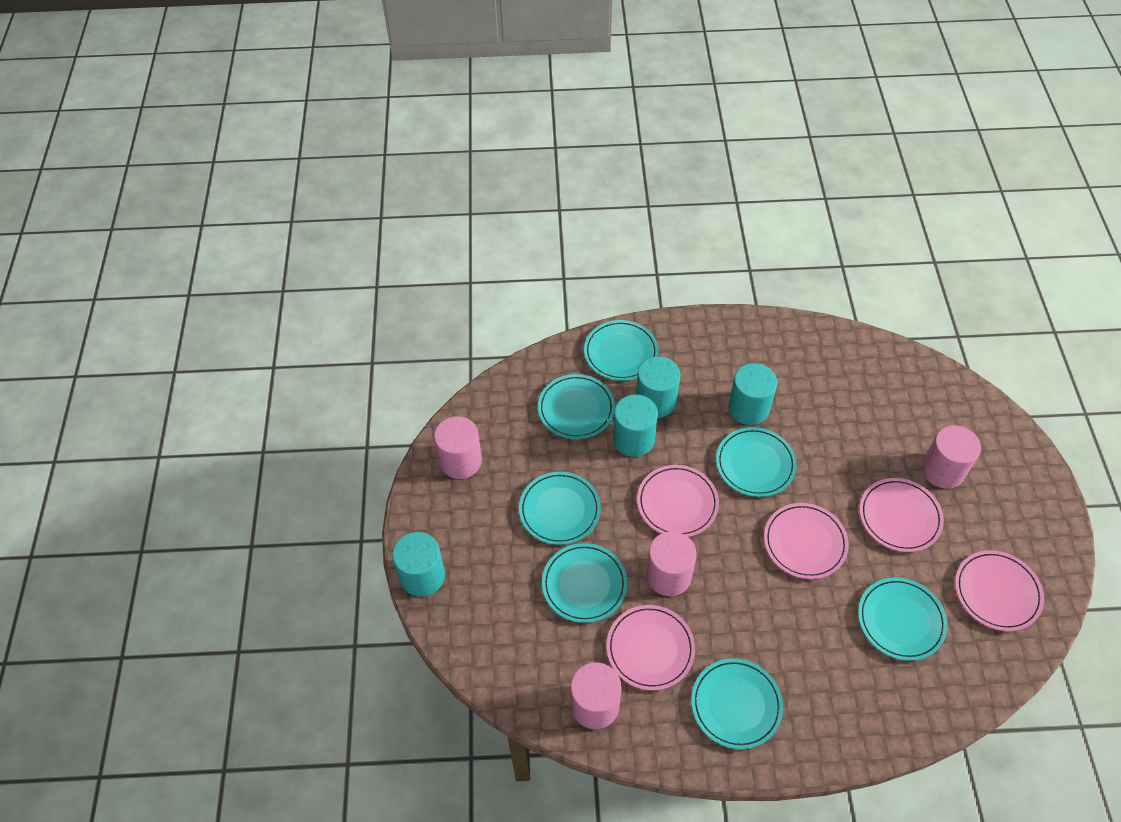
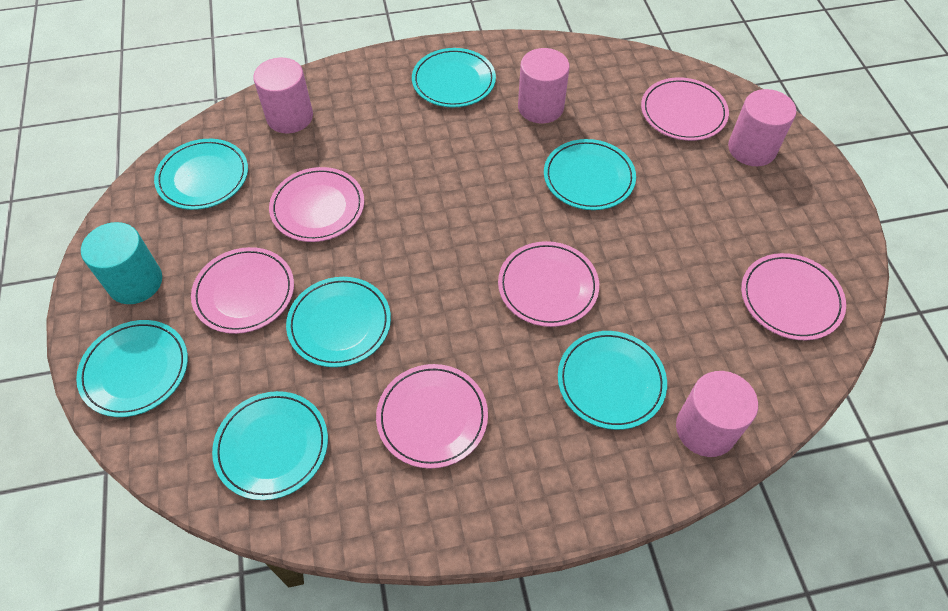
pink plate: 5 -> 6
turquoise cylinder: 4 -> 1

